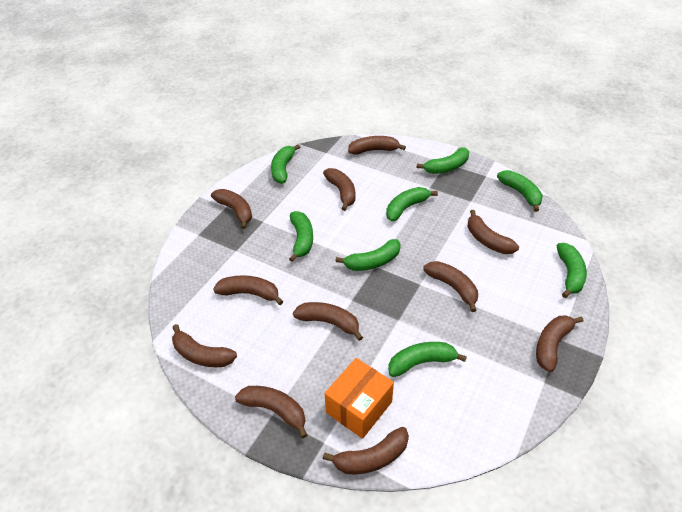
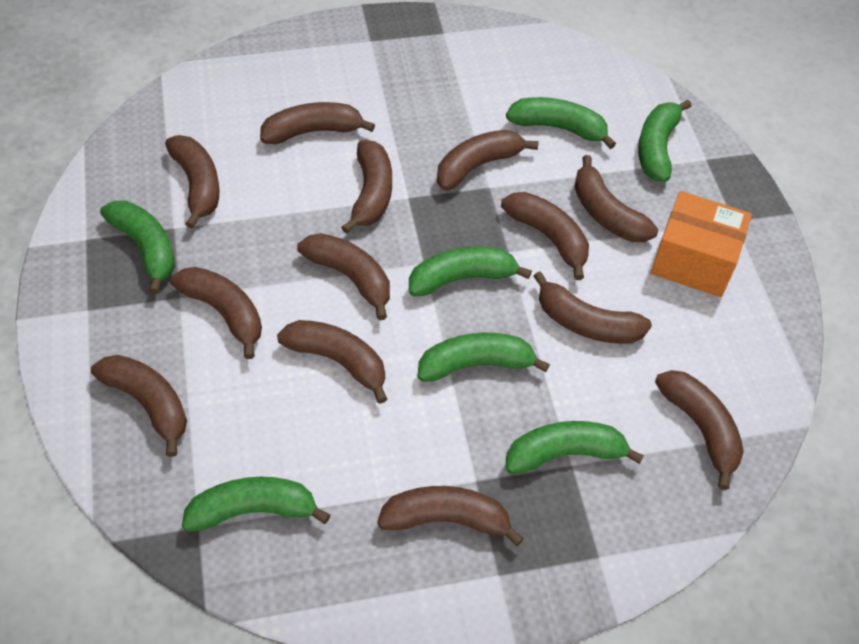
brown banana: 11 -> 13
green banana: 8 -> 7

